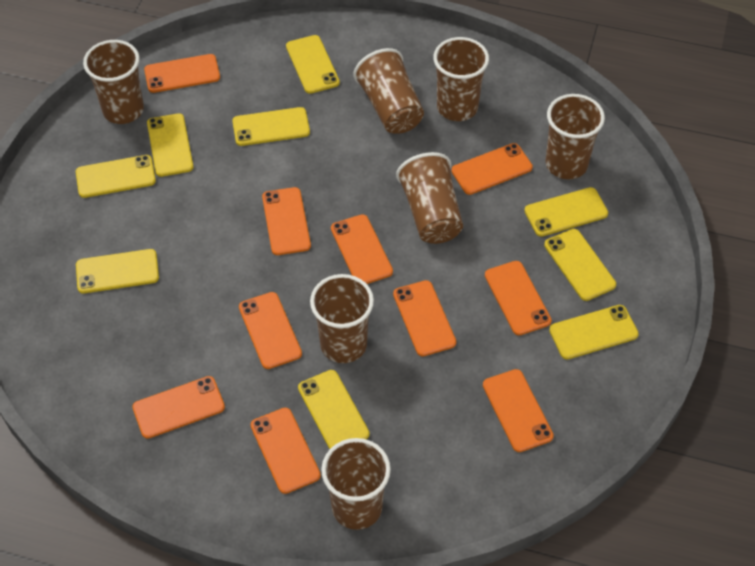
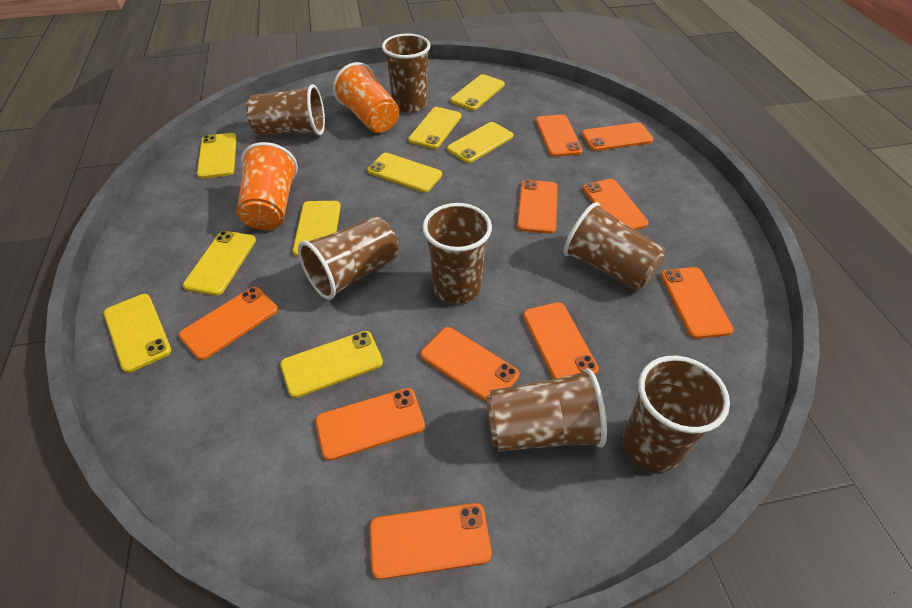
orange cup: 0 -> 2

